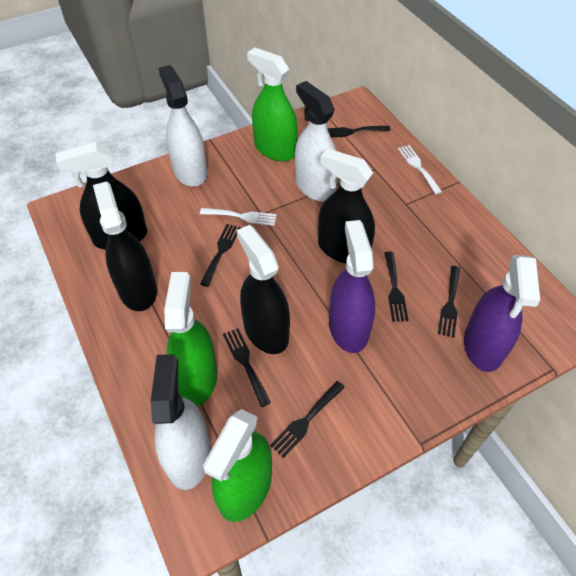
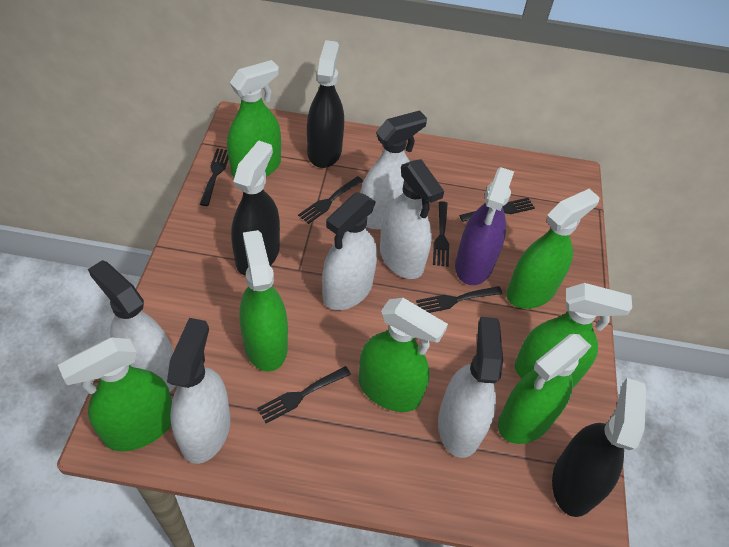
black spray bottle: 4 -> 3
green spray bottle: 3 -> 7
purple spray bottle: 2 -> 1
white fork: 2 -> 0
white spray bottle: 3 -> 6

